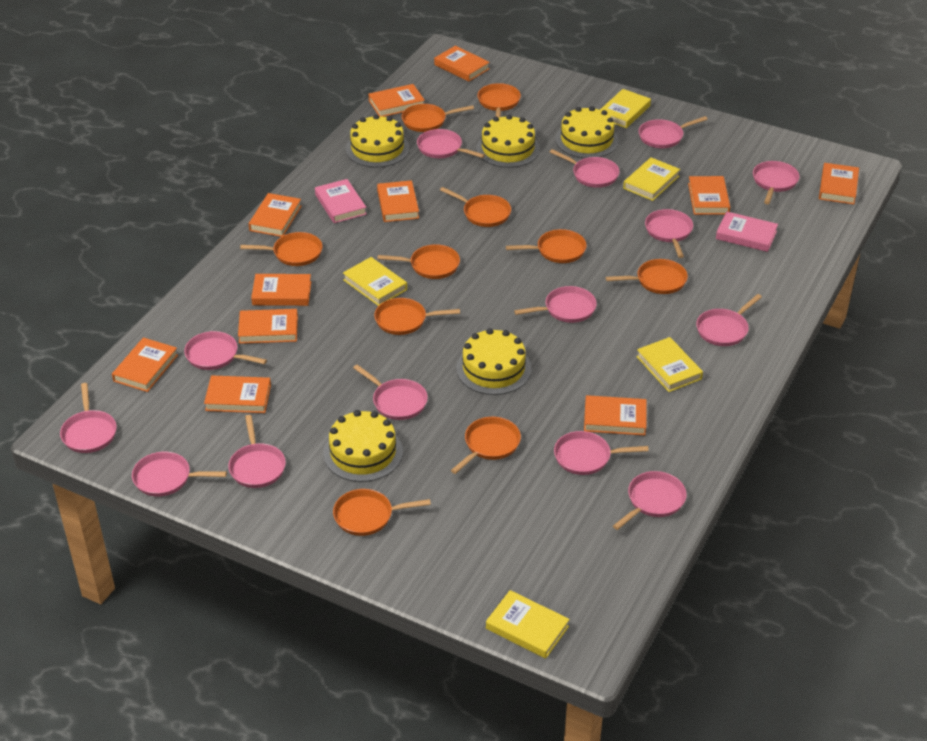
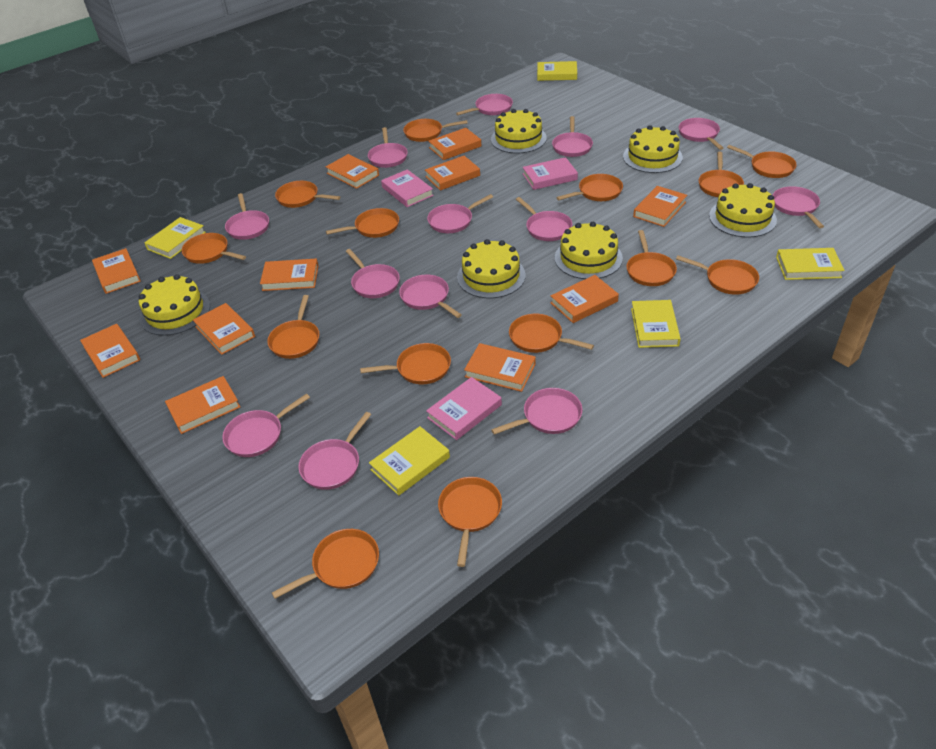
orange pan: 10 -> 14
pink book: 2 -> 3
pink pan: 14 -> 13
yellow cake: 5 -> 6

